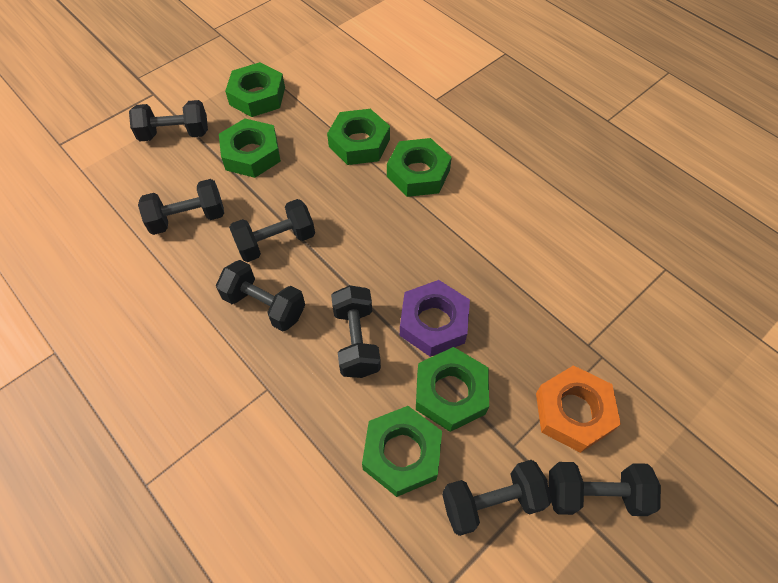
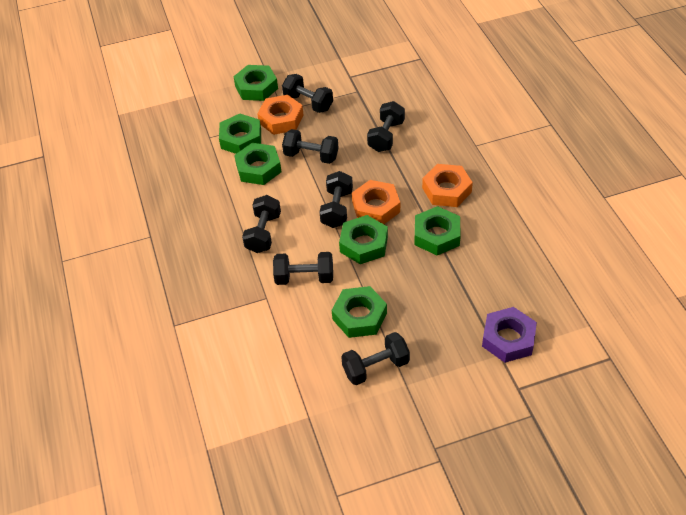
orange nut: 1 -> 3

